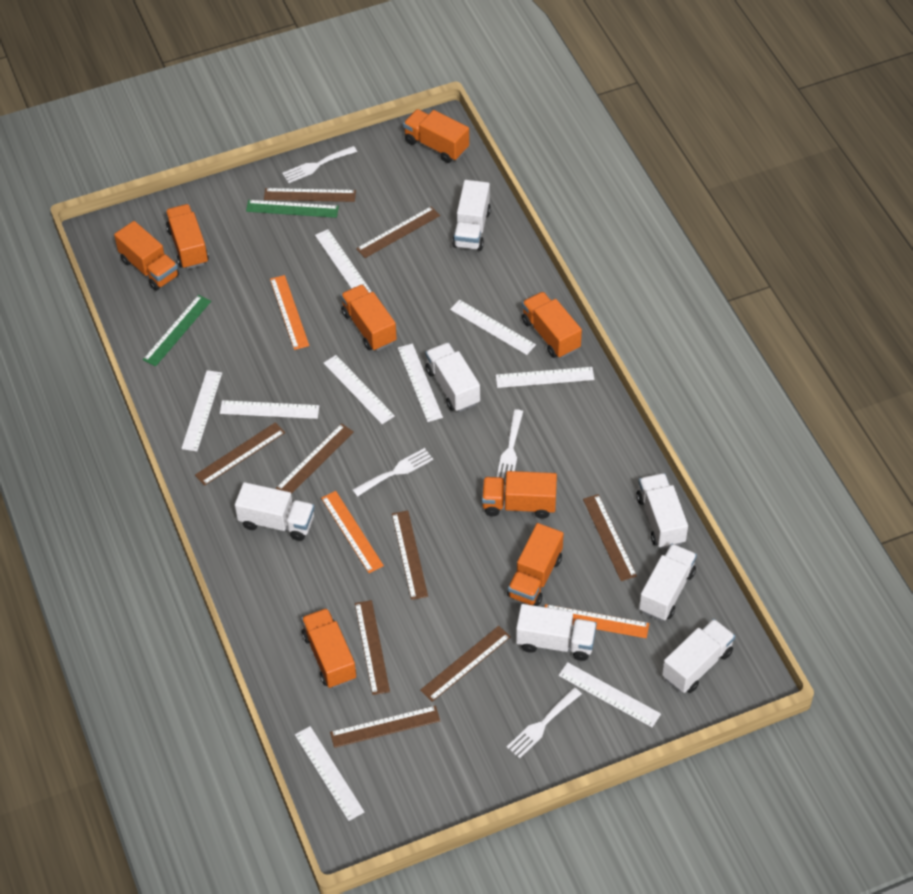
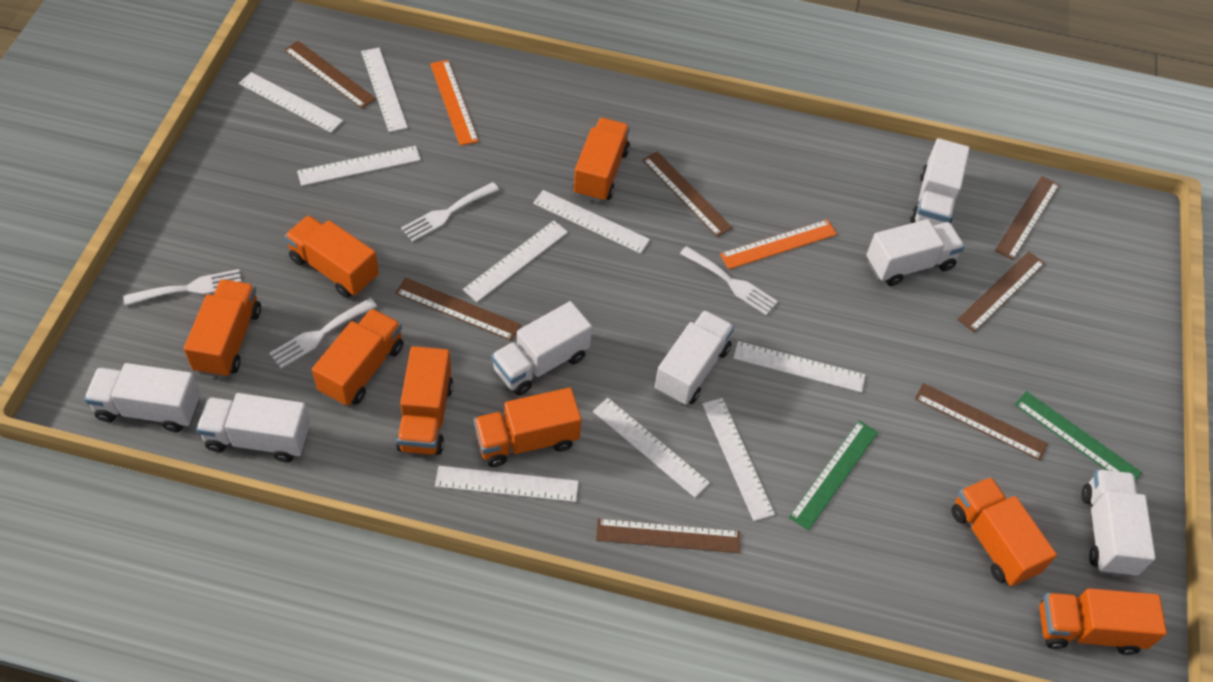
brown ruler: 9 -> 7
orange ruler: 3 -> 2

